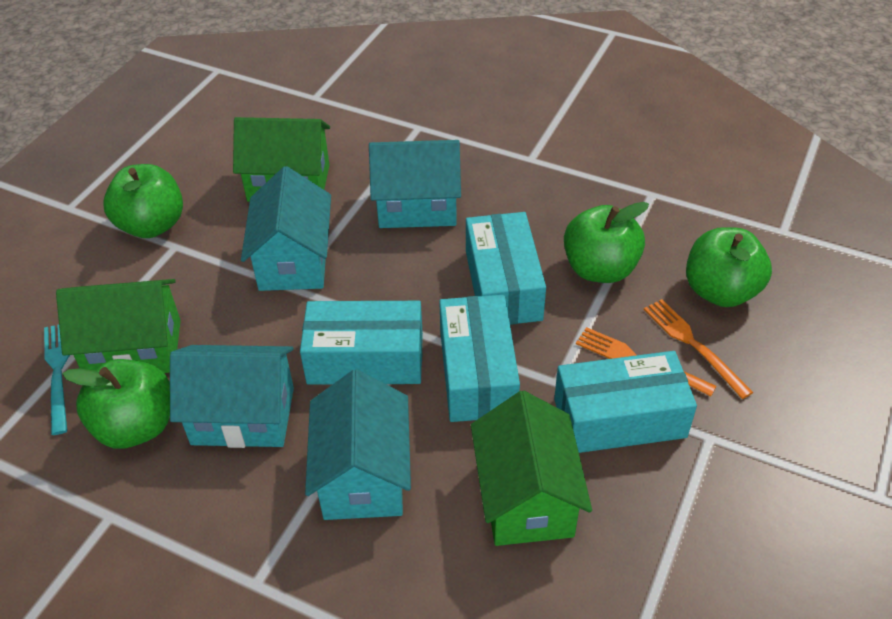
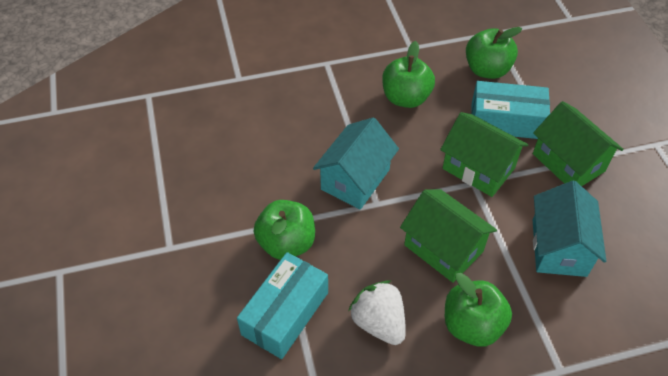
orange fork: 2 -> 0
turquoise box: 4 -> 2
turquoise fork: 1 -> 0
turquoise house: 4 -> 2
white strawberry: 0 -> 1

